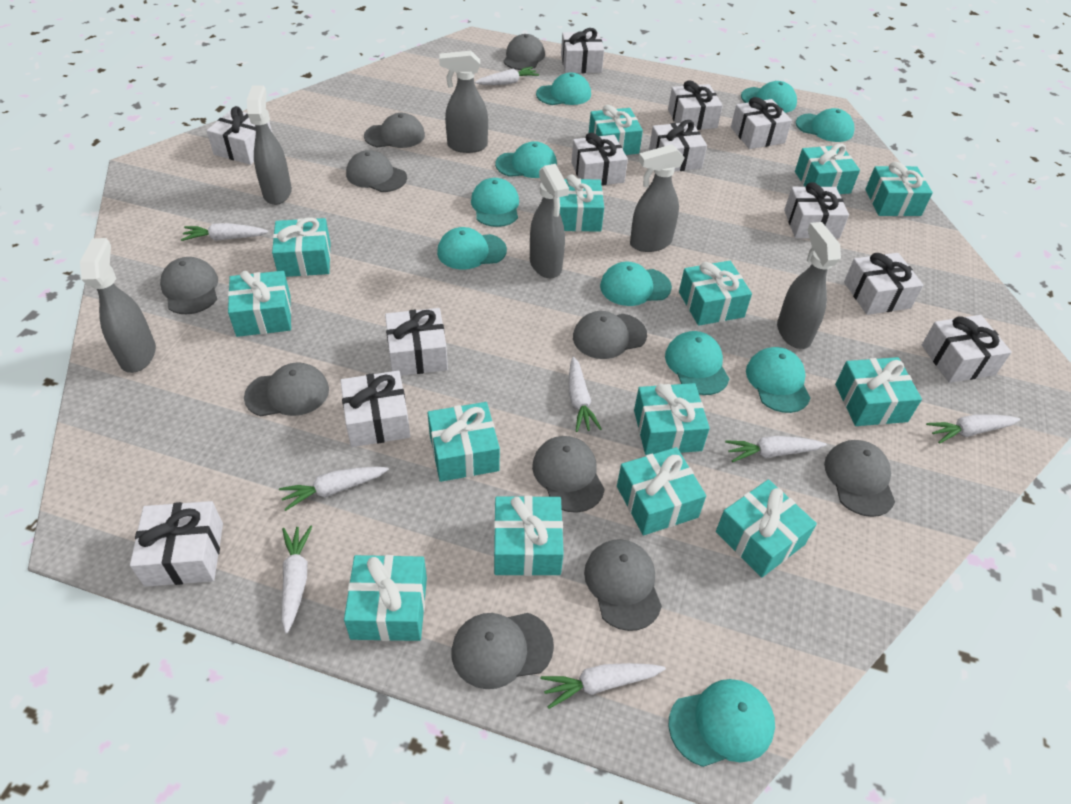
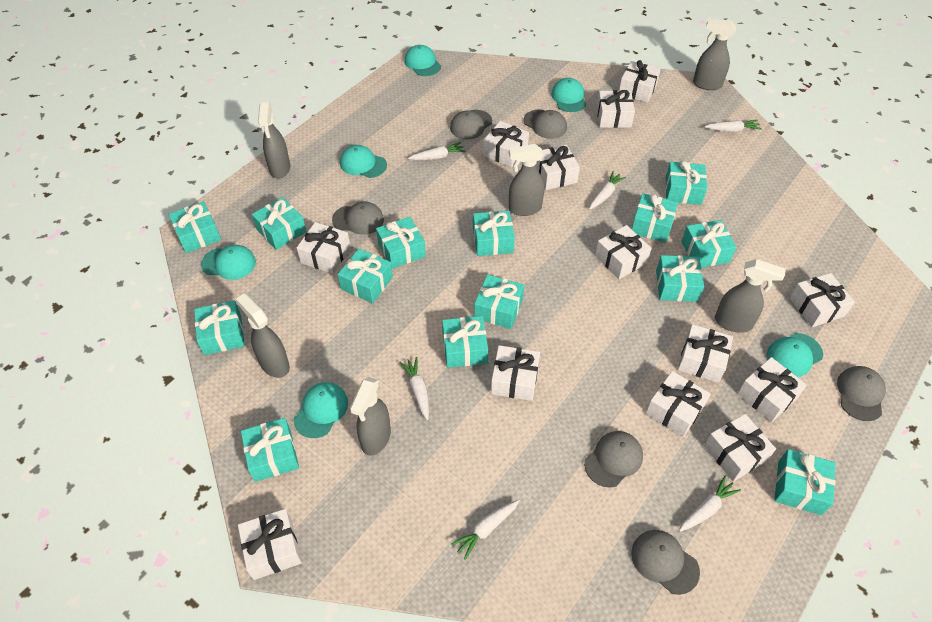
grey cap: 10 -> 6
turquoise cap: 10 -> 6
white carrot: 8 -> 6
white gift: 12 -> 13

